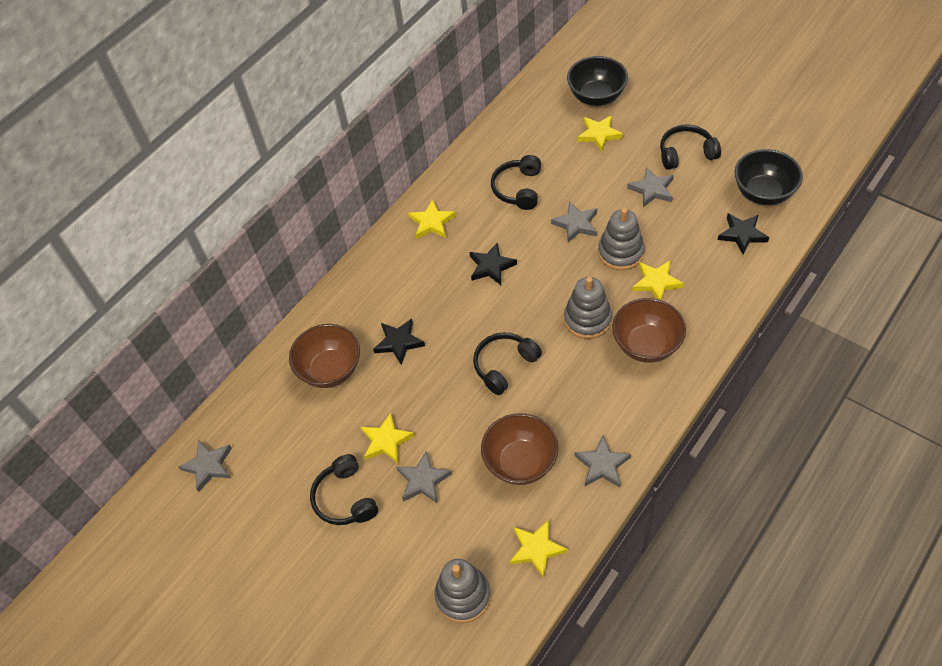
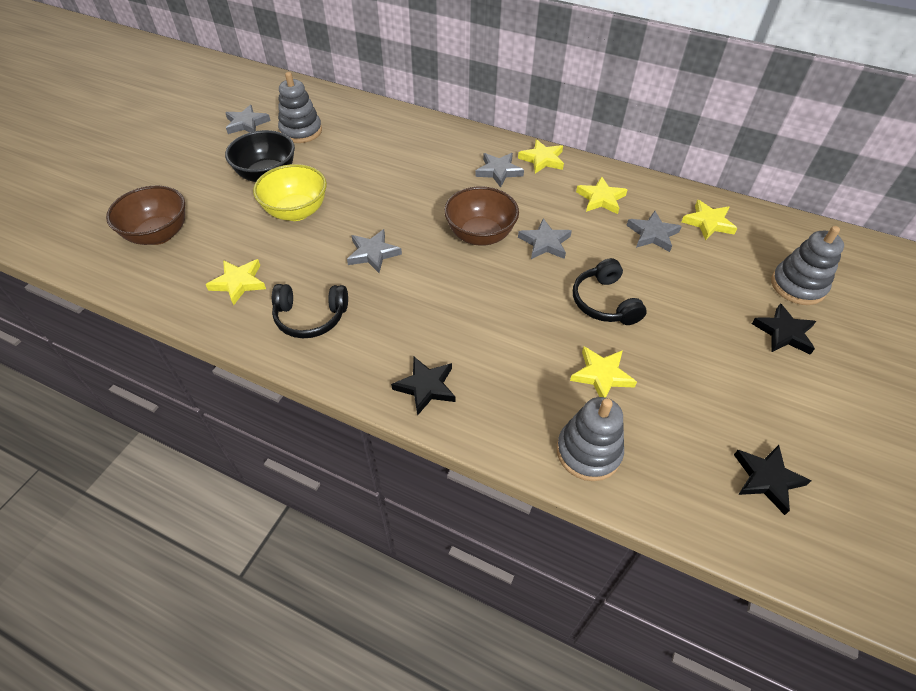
black bowl: 2 -> 1
black headphones: 4 -> 2
brown bowl: 3 -> 2
yellow bowl: 0 -> 1

